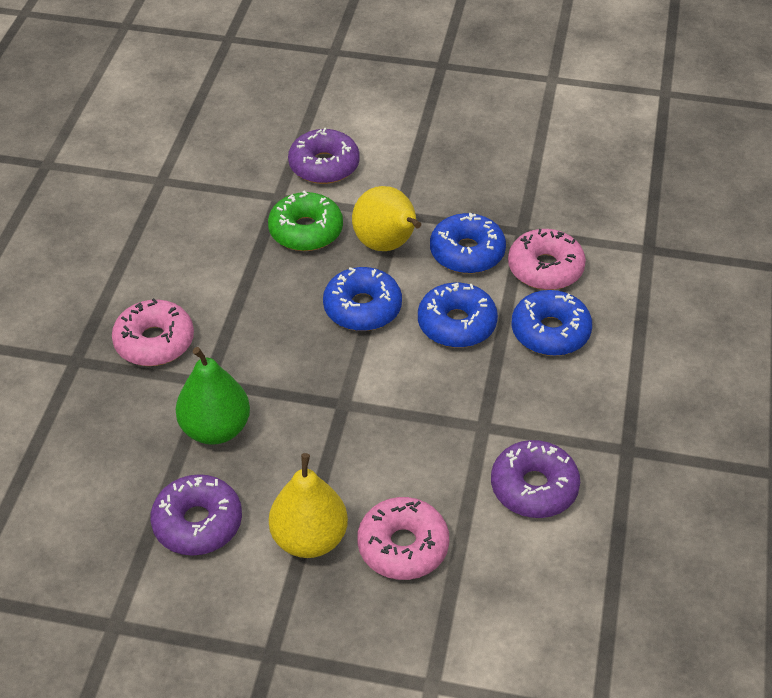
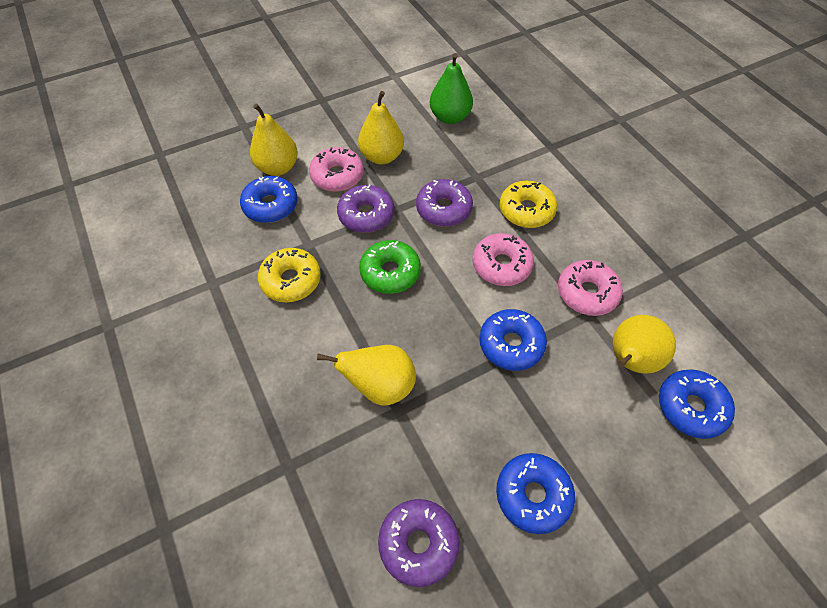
yellow donut: 0 -> 2
yellow pear: 2 -> 4

